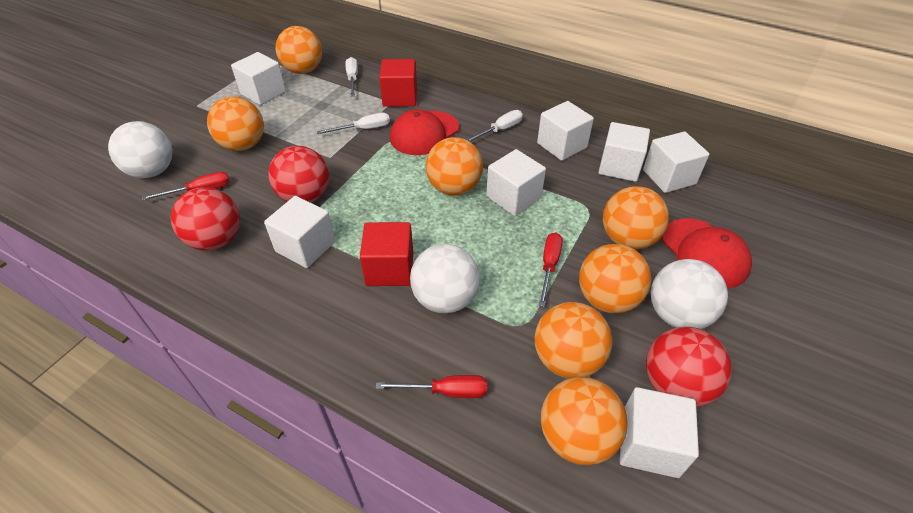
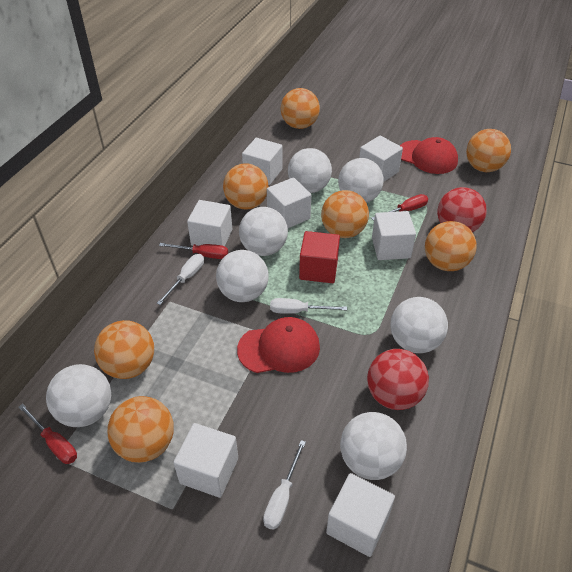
red ball: 3 -> 2
red cube: 2 -> 1
white ball: 3 -> 7

